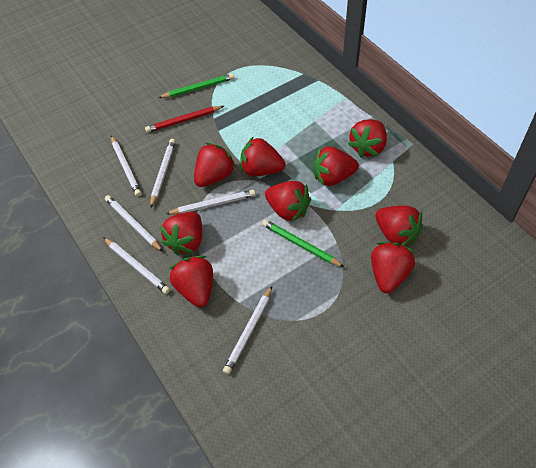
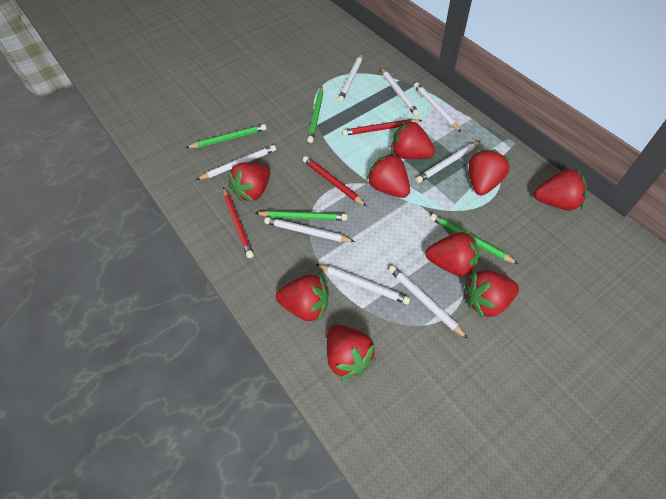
green pencil: 2 -> 4
red pencil: 1 -> 3
white pencil: 6 -> 8

